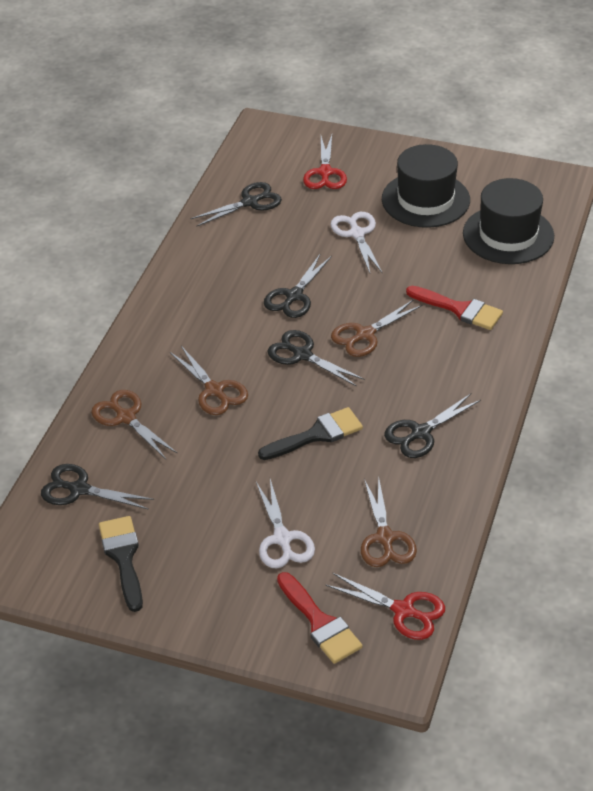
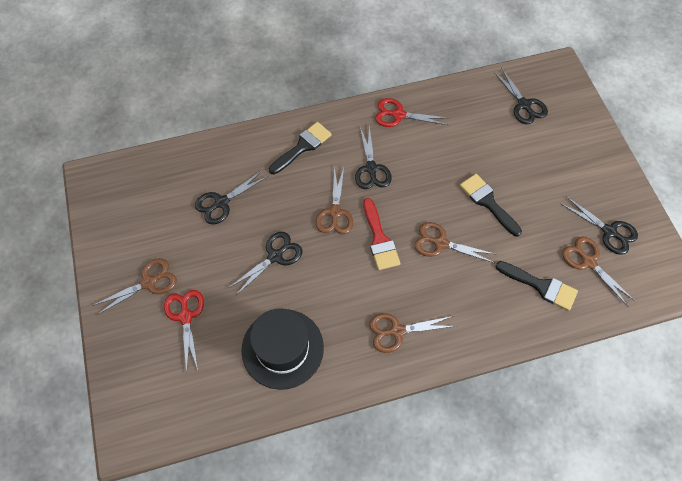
black brush: 2 -> 3
black hat: 2 -> 1
brown scissors: 4 -> 5
red brush: 2 -> 1
white scissors: 2 -> 0

